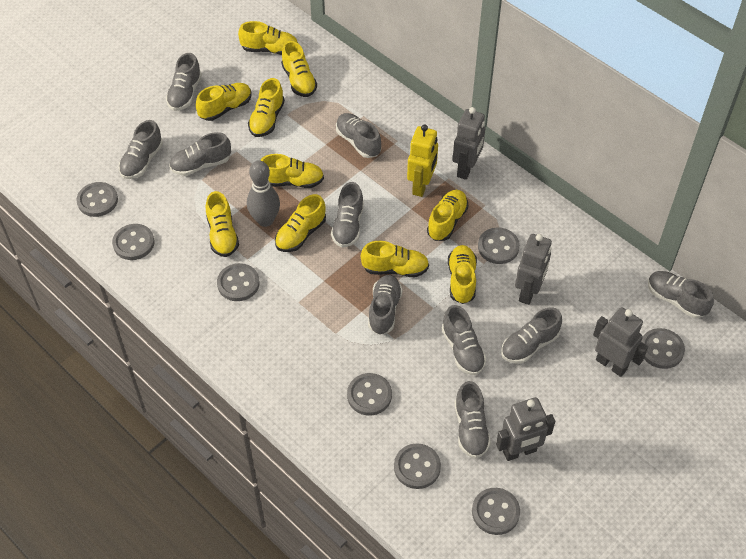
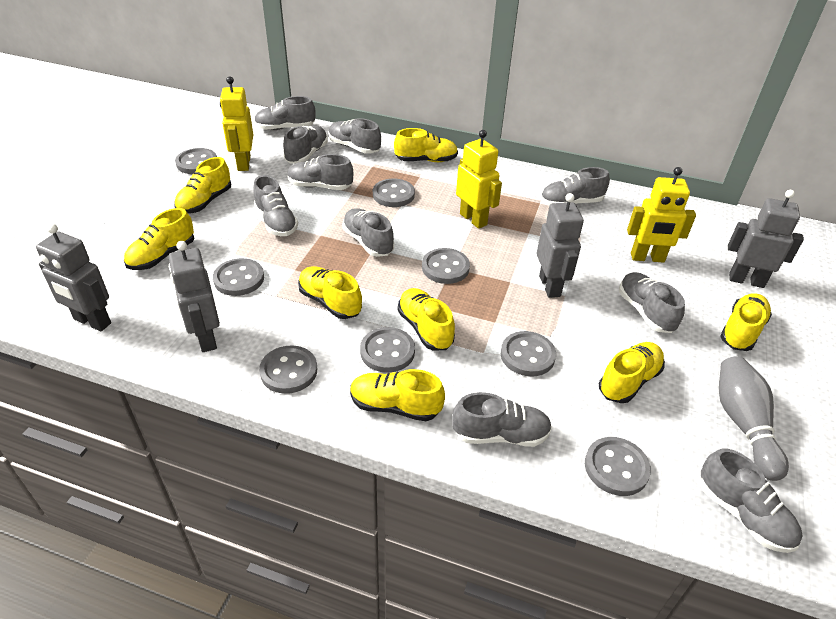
yellow robot: 1 -> 3
yellow shoe: 10 -> 8

